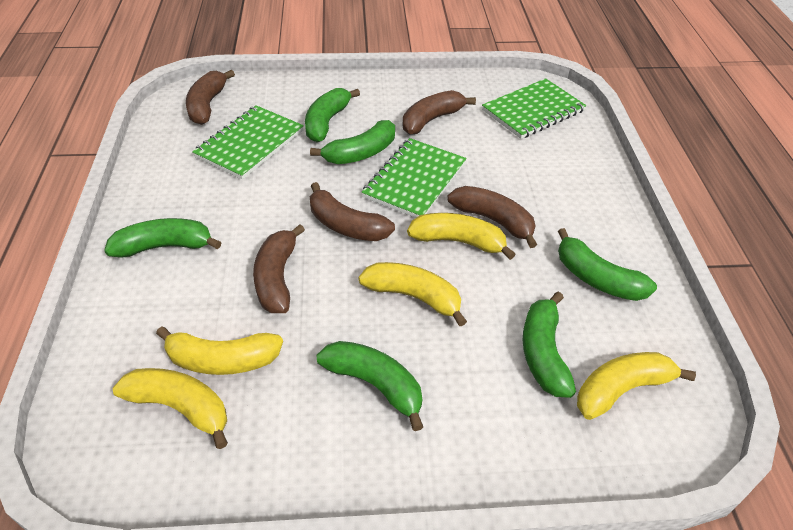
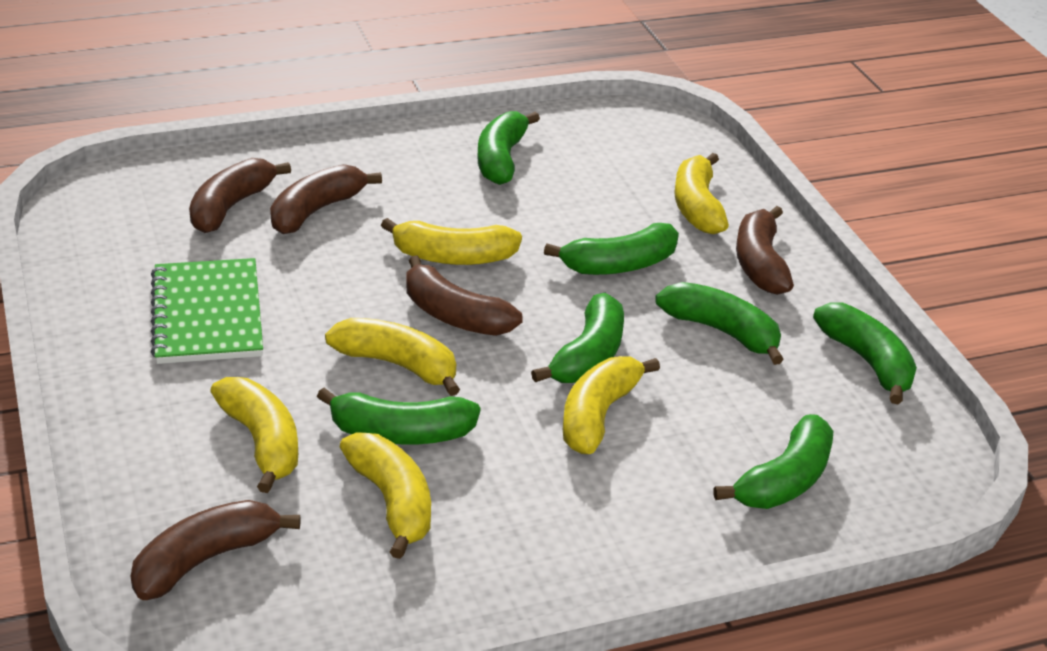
green banana: 6 -> 7
green notebook: 3 -> 1
yellow banana: 5 -> 6

